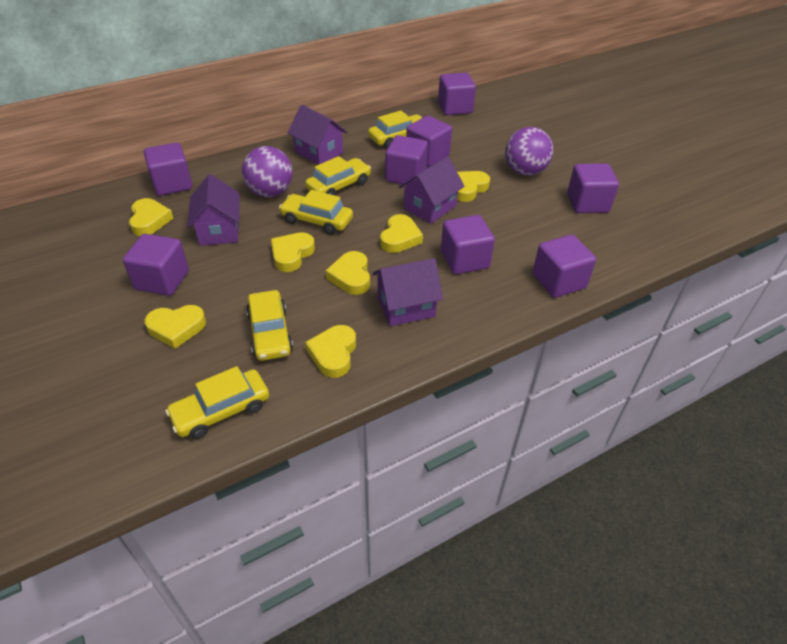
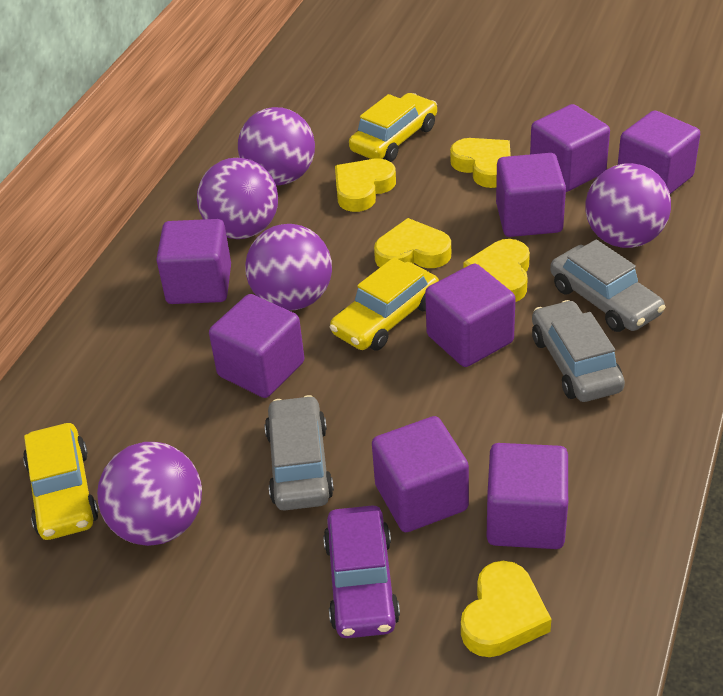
grey car: 0 -> 3
purple ball: 2 -> 5
purple car: 0 -> 1
purple house: 4 -> 0
yellow car: 5 -> 3
yellow heart: 7 -> 5

